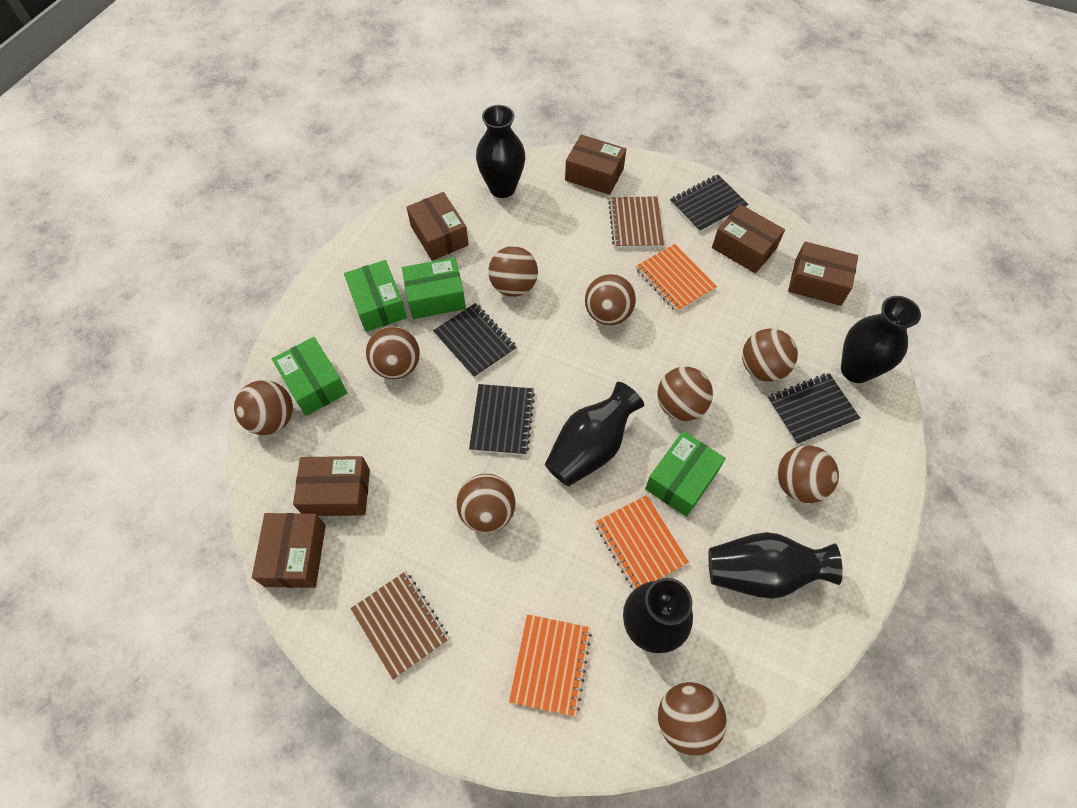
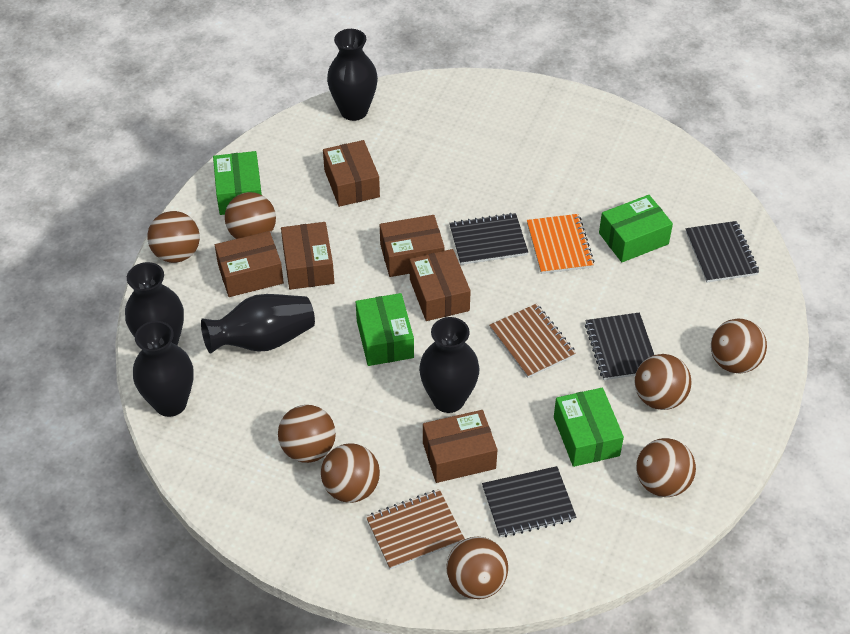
brown ball: 9 -> 8
orange notebook: 3 -> 1

